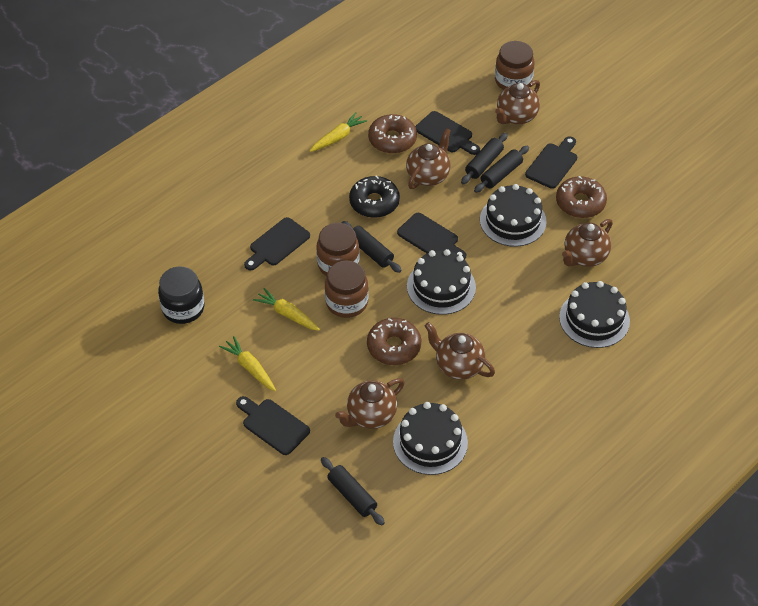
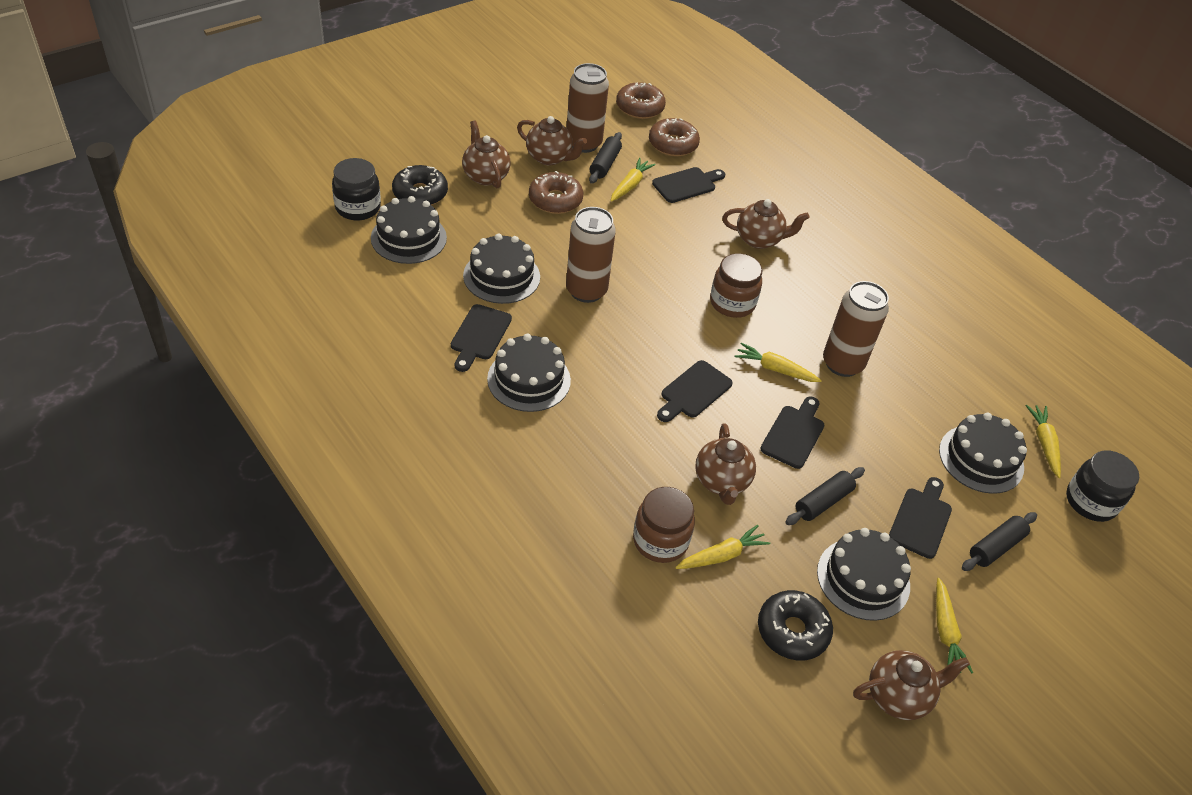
black cake: 4 -> 5
black donut: 1 -> 2
black jar: 1 -> 2
black rolling pin: 4 -> 3
brown can: 0 -> 3
brown jar: 3 -> 2
yellow carrot: 3 -> 5

